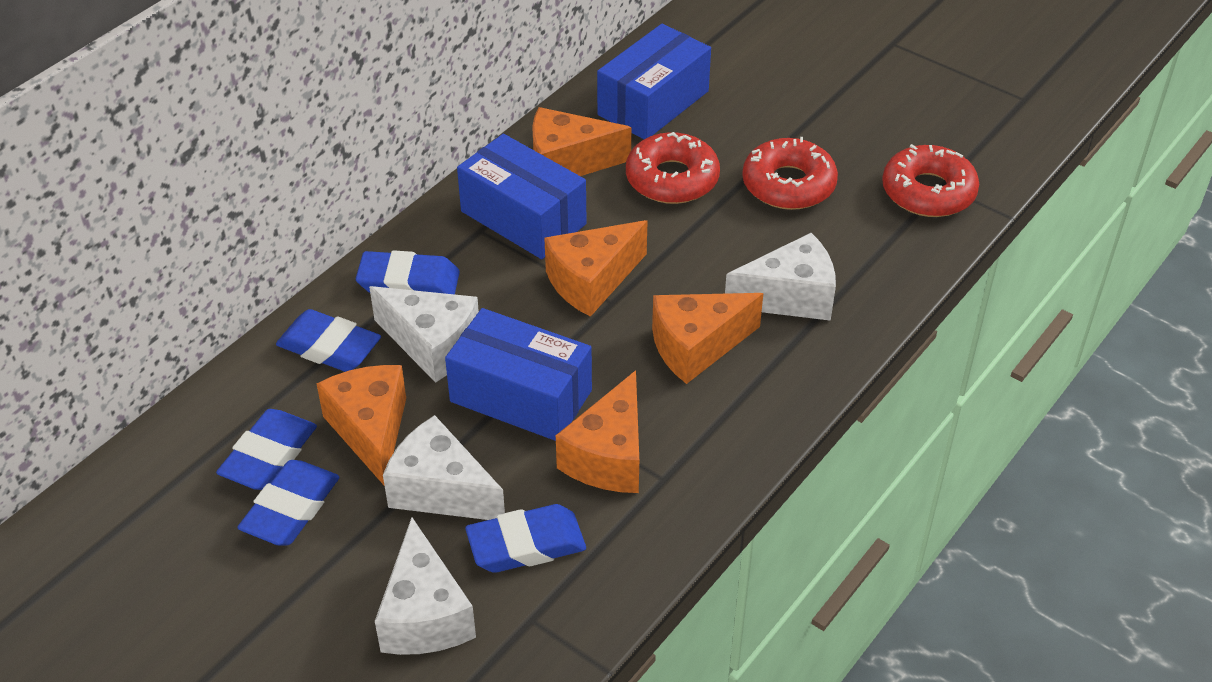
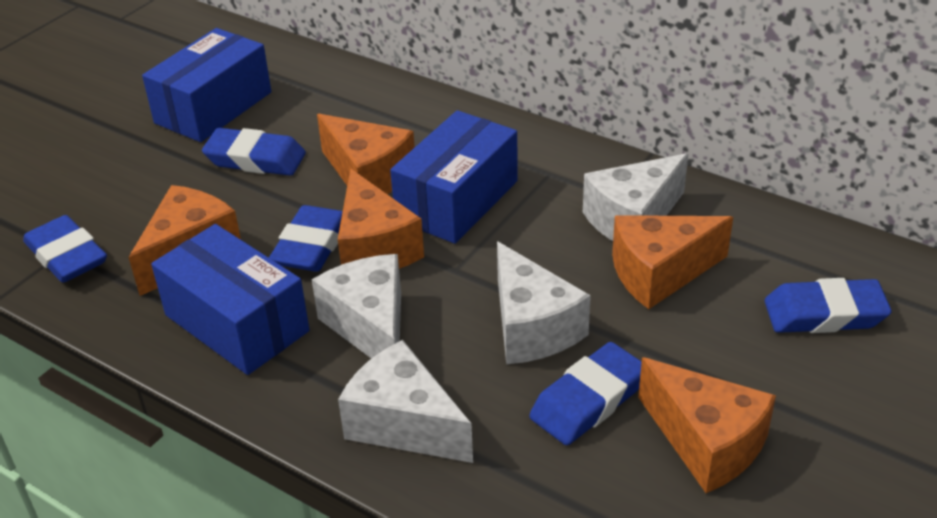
red donut: 3 -> 0

